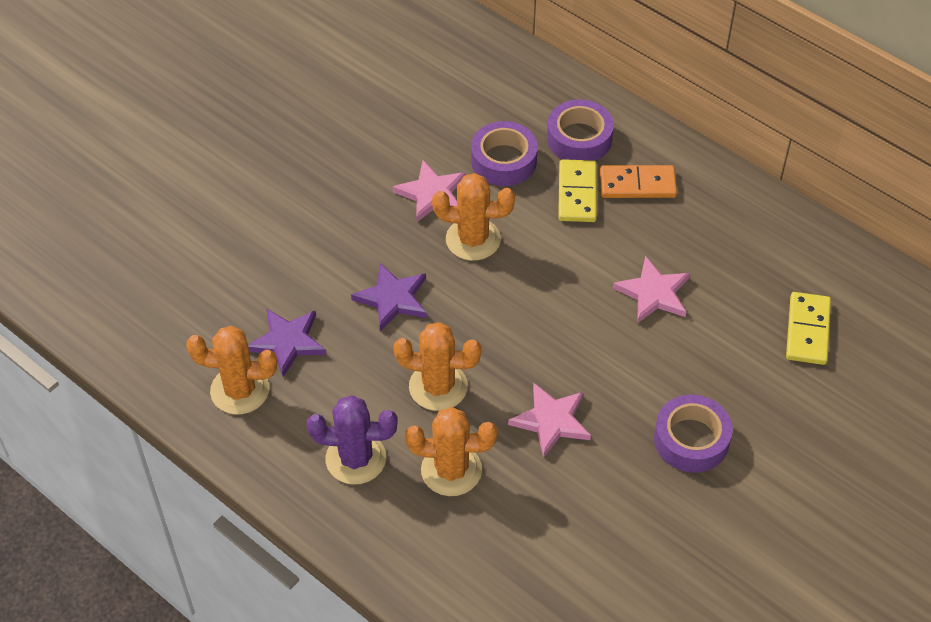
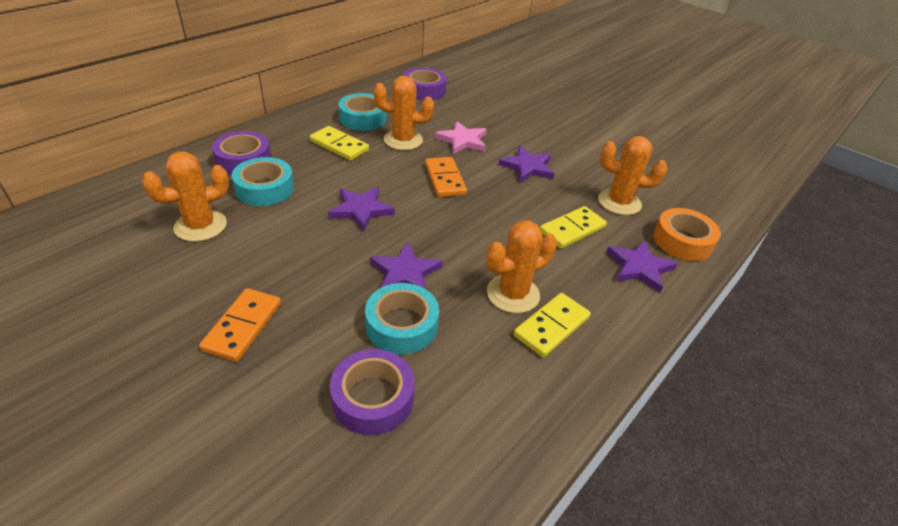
orange domino: 1 -> 2
orange tape: 0 -> 1
pink star: 3 -> 1
purple cactus: 1 -> 0
purple star: 2 -> 4
turquoise tape: 0 -> 3
yellow domino: 2 -> 3

